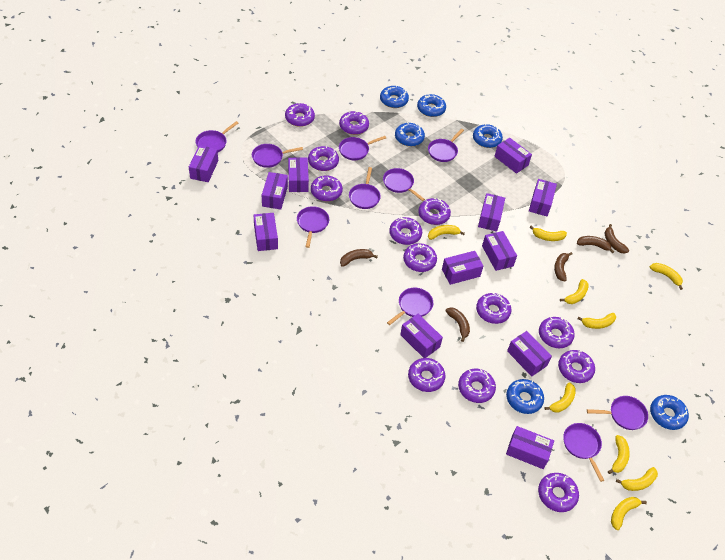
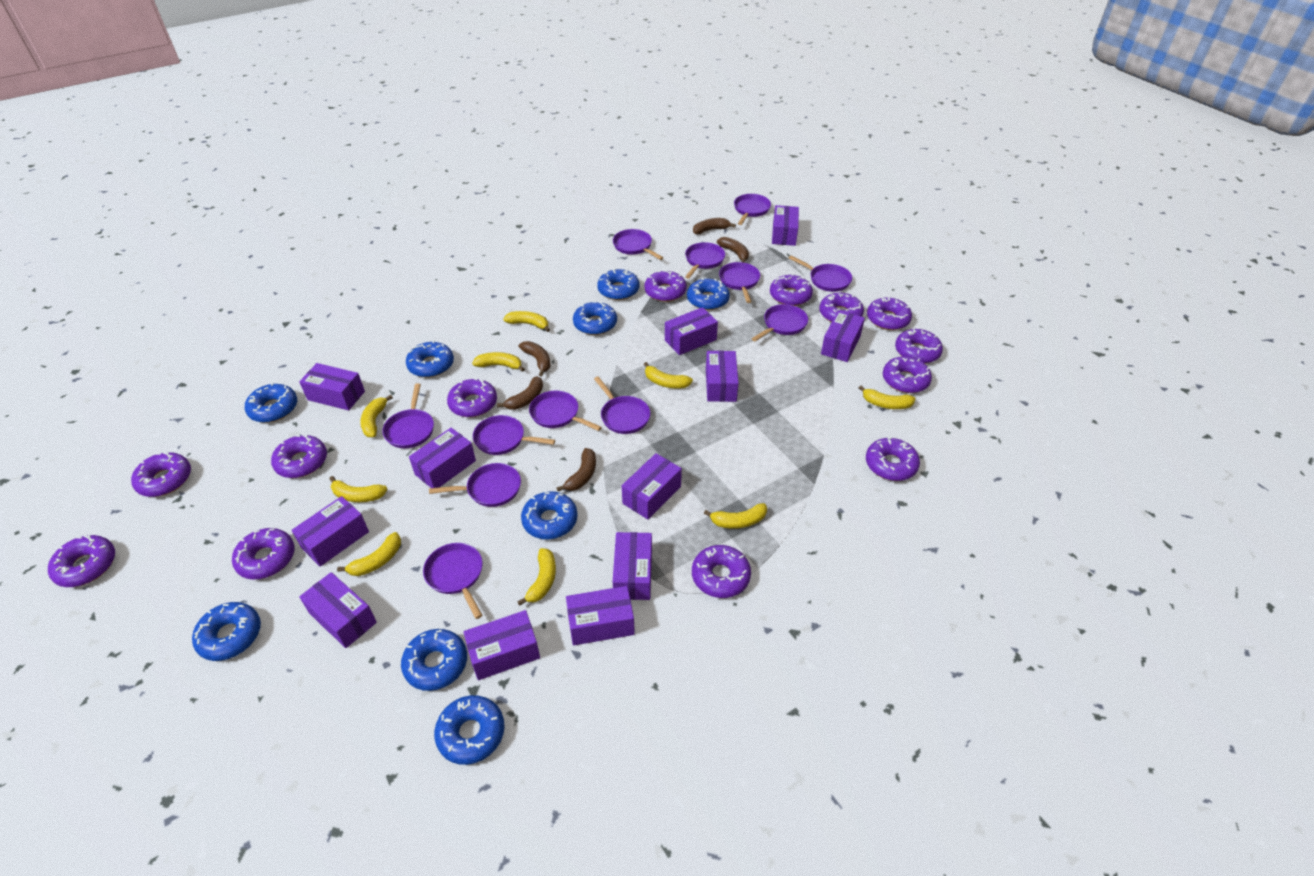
blue donut: 6 -> 9
purple pan: 10 -> 12

